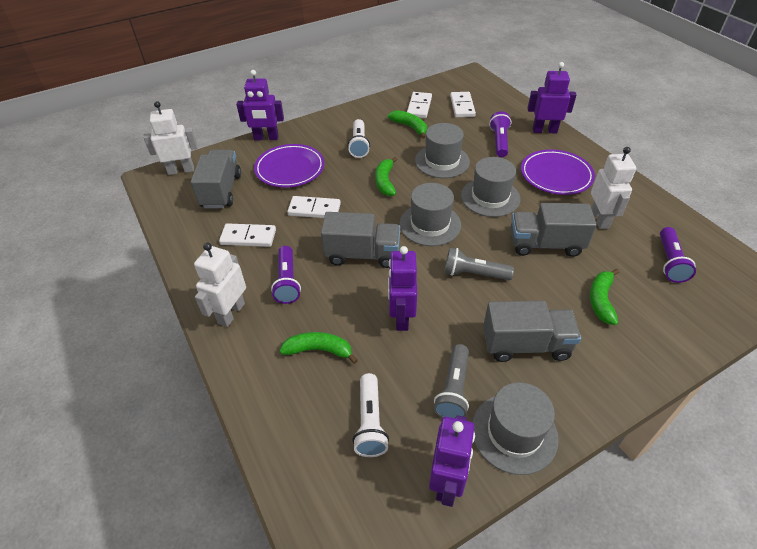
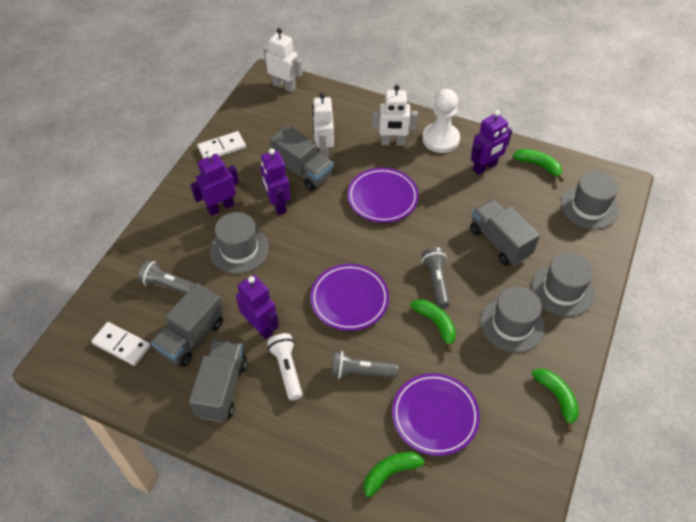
grey flashlight: 2 -> 3
purple flashlight: 3 -> 0
purple plate: 2 -> 3
white domino: 4 -> 2
white flashlight: 2 -> 1
white pawn: 0 -> 1

